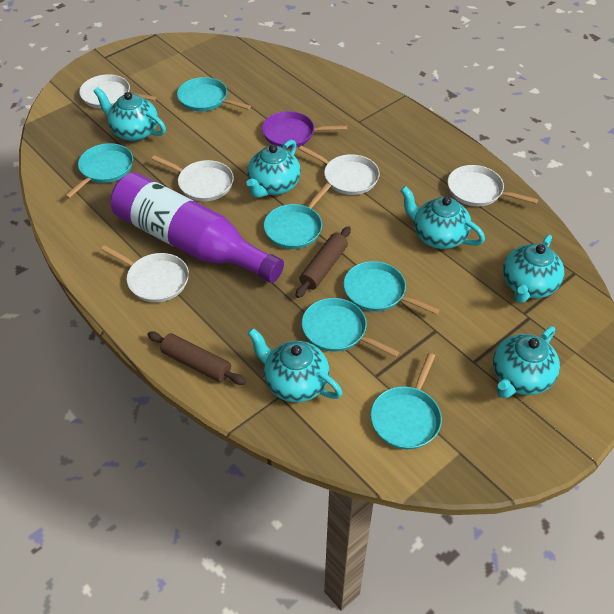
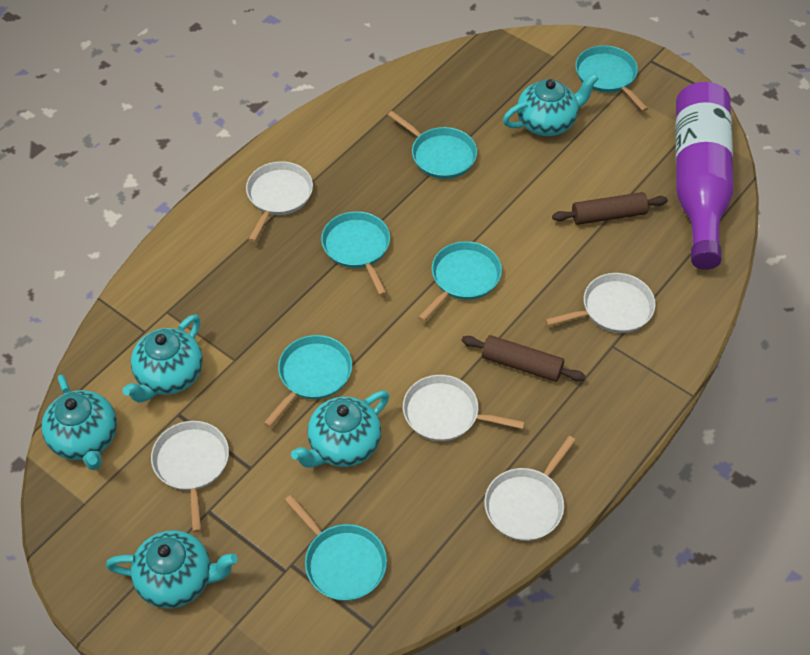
purple pan: 1 -> 0
turquoise teapot: 6 -> 5

